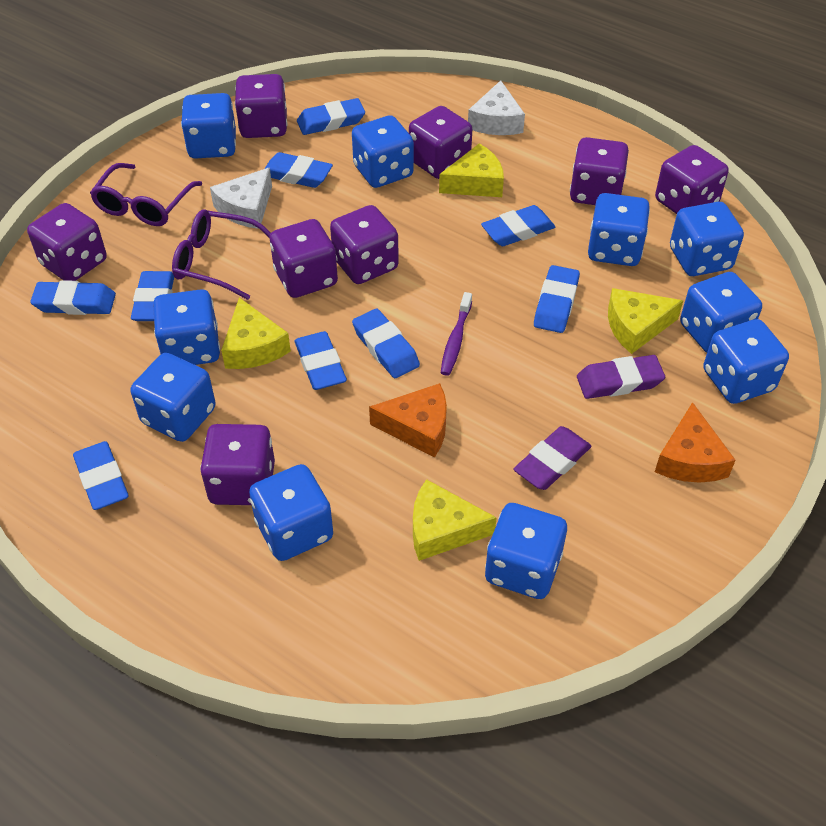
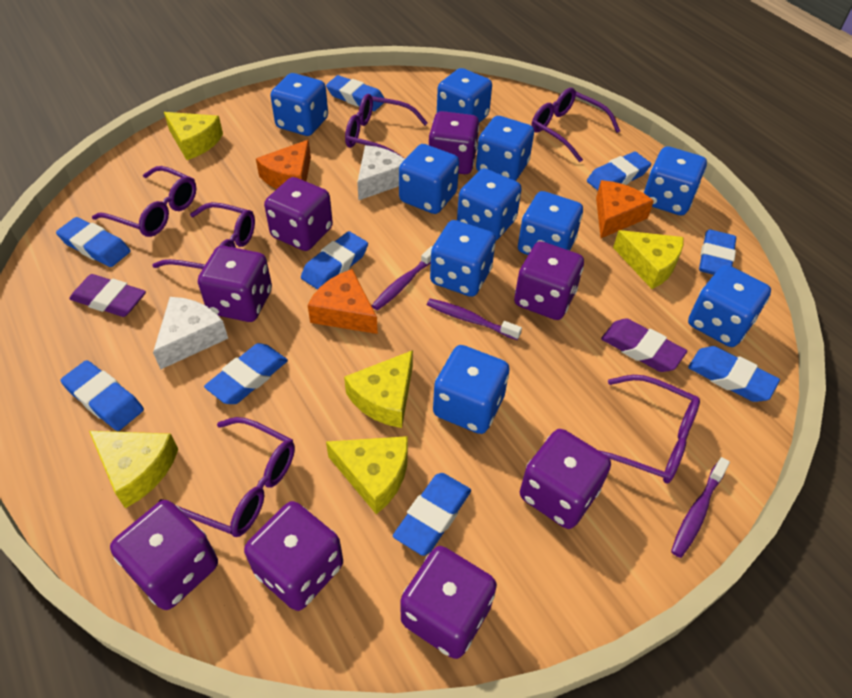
orange cheese: 2 -> 3
purple glasses: 2 -> 6
purple toothbrush: 1 -> 3
yellow cheese: 4 -> 5

